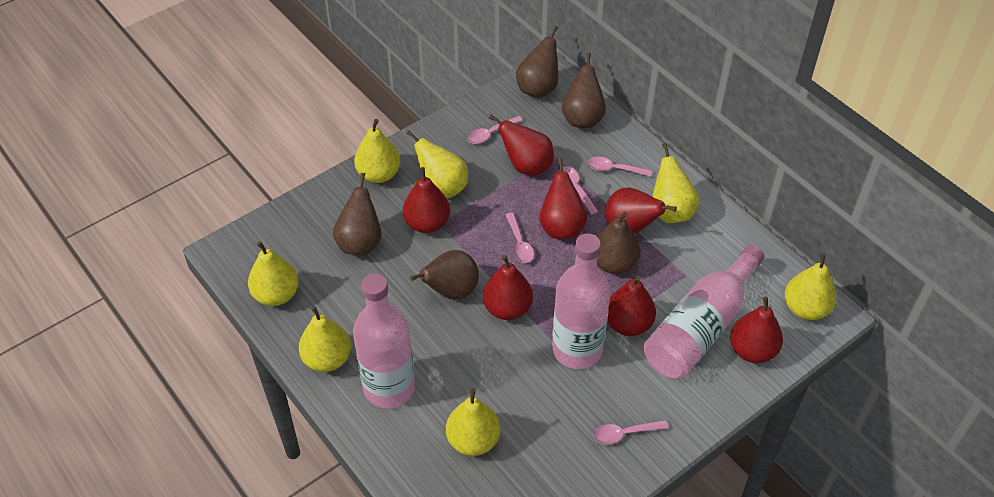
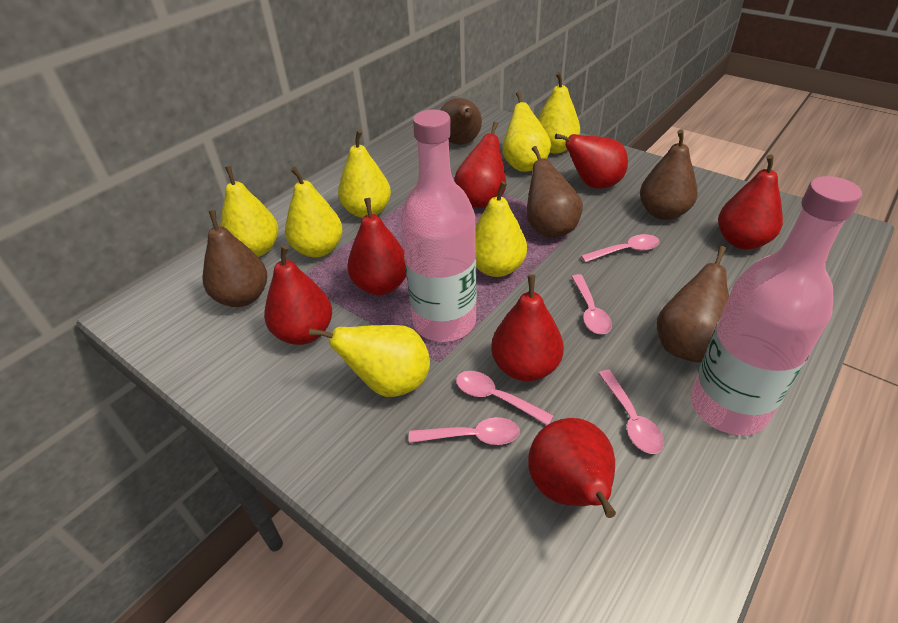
pink bottle: 3 -> 2

